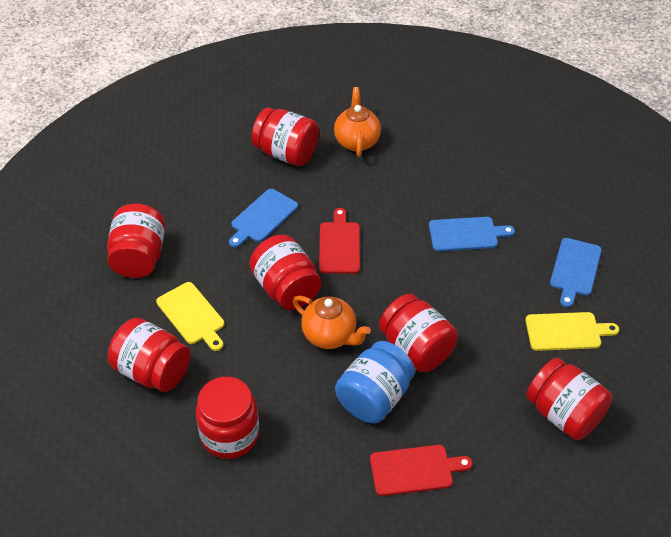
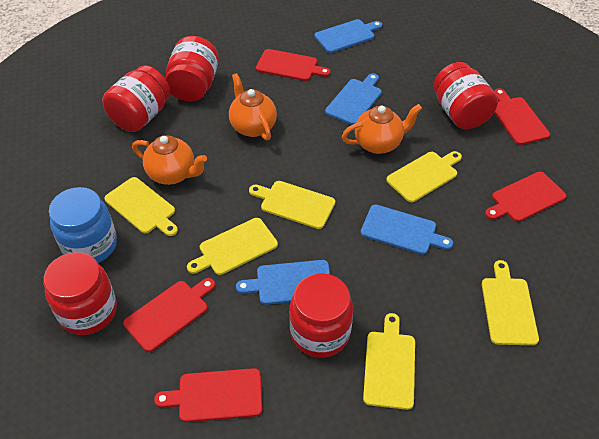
blue cutting board: 3 -> 4
orange teapot: 2 -> 3
red cutting board: 2 -> 5
red jar: 7 -> 5
yellow cutting board: 2 -> 6

